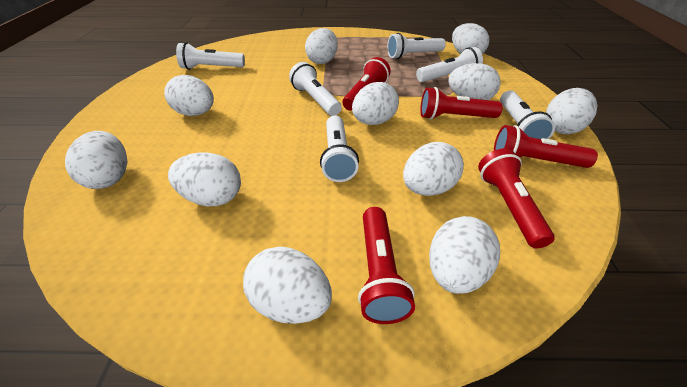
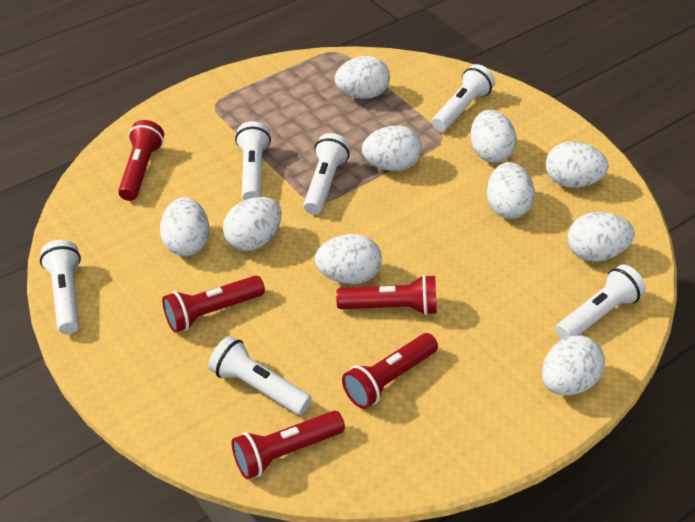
white egg: 11 -> 10

